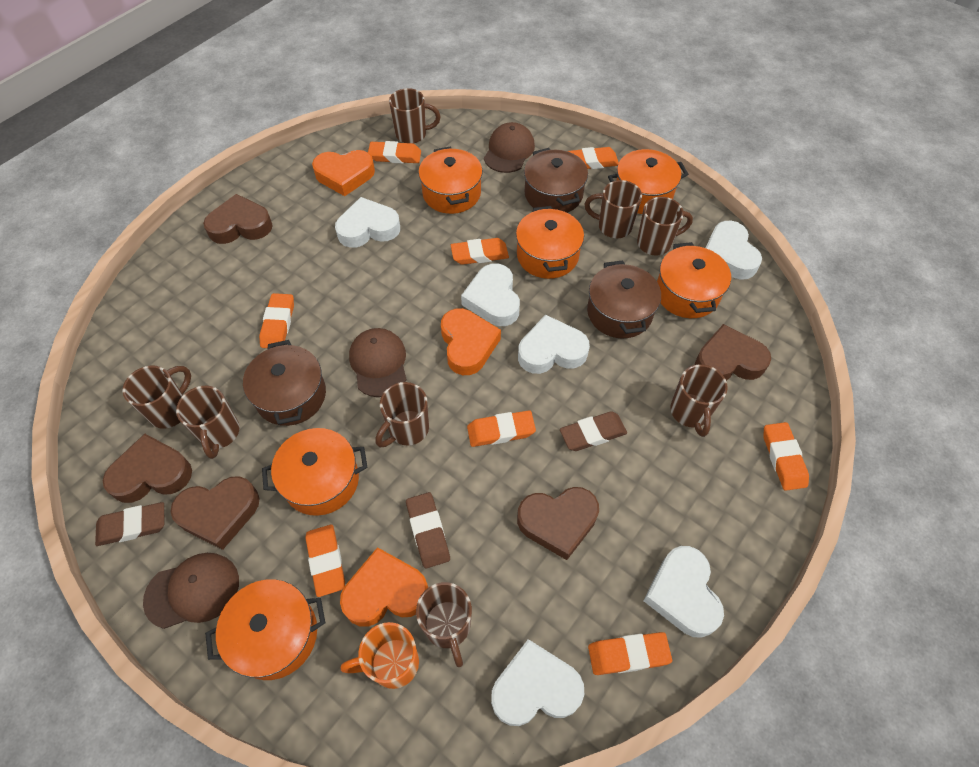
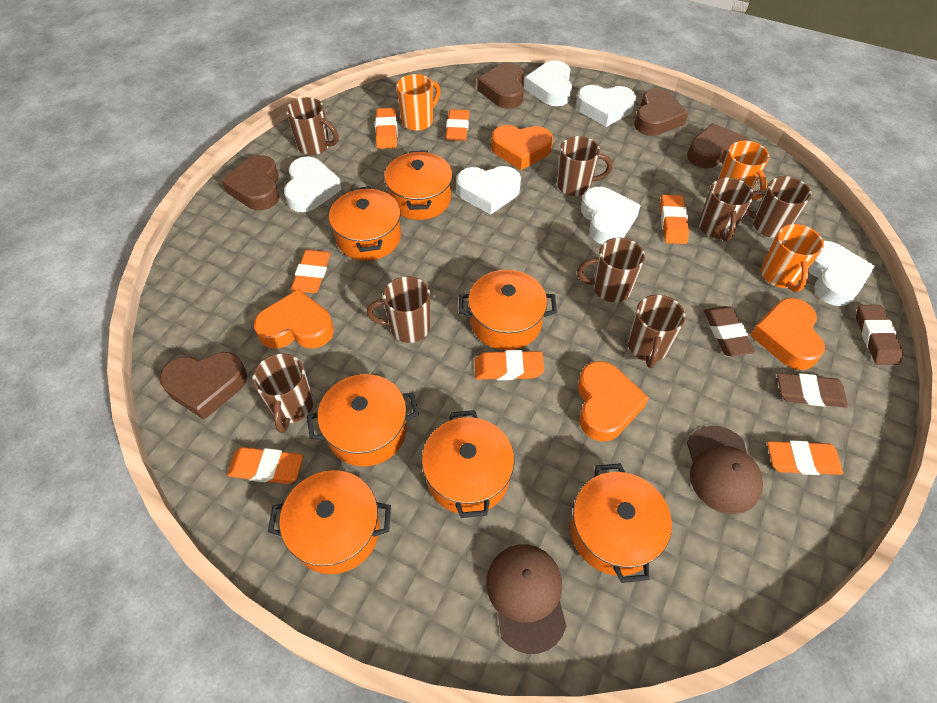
brown cap: 3 -> 2
brown pot: 3 -> 0
orange eraser: 8 -> 7
orange heart: 3 -> 4
orange mug: 1 -> 3
orange pot: 6 -> 7

